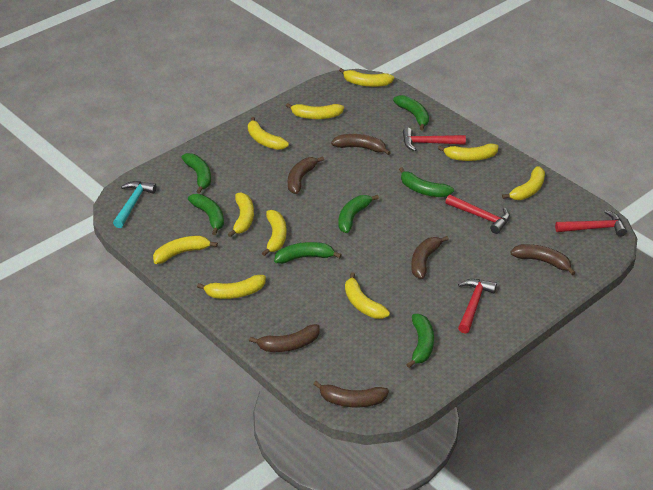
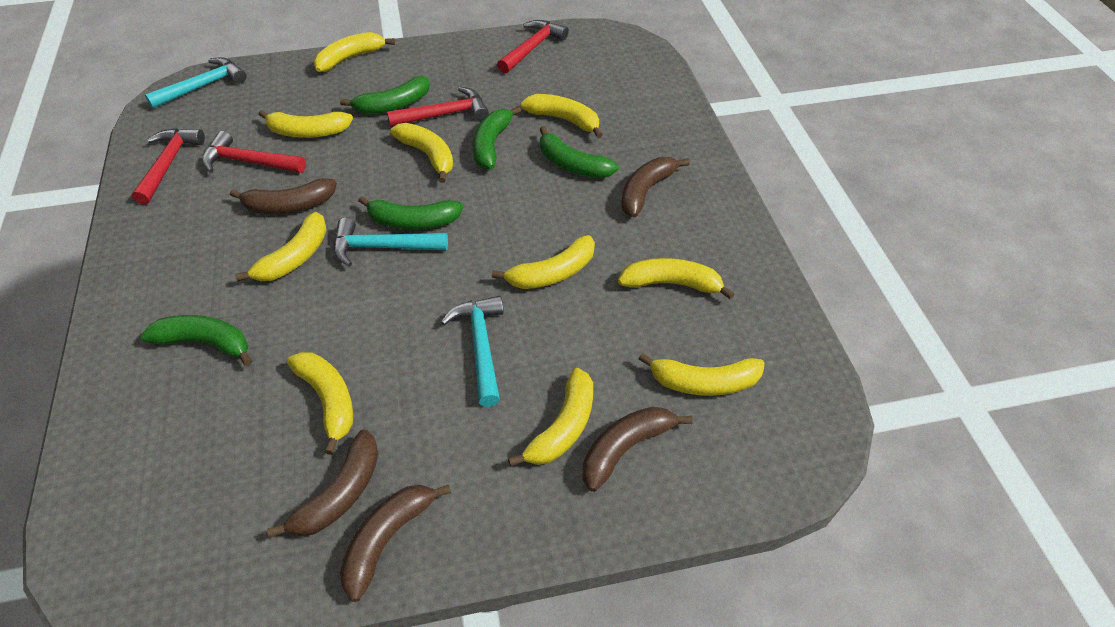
brown banana: 6 -> 5
green banana: 7 -> 5
turquoise hammer: 1 -> 3

